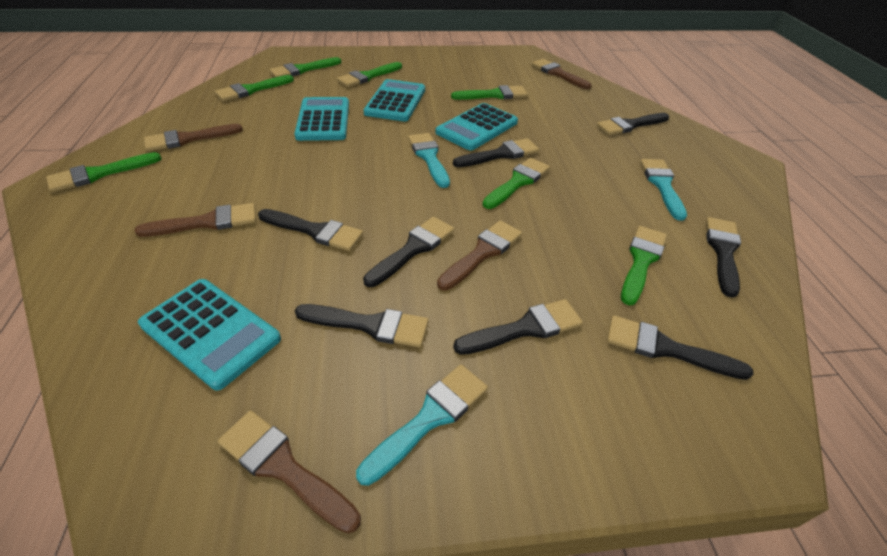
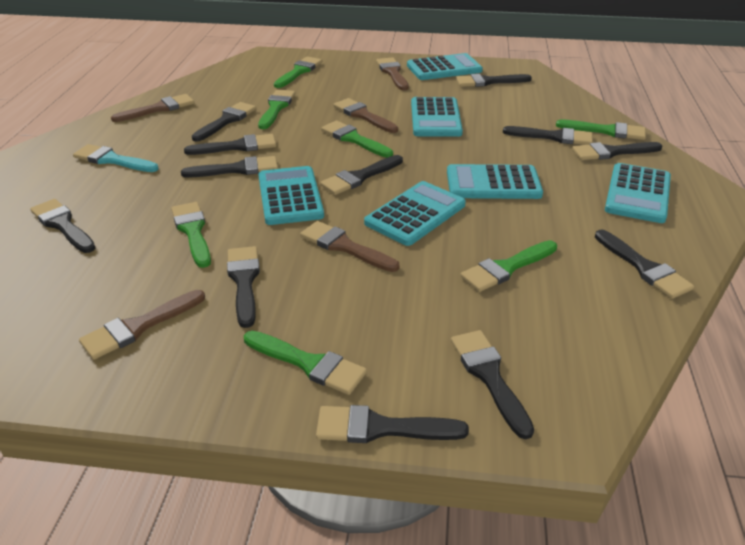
black brush: 8 -> 12
turquoise brush: 3 -> 1
turquoise calculator: 4 -> 6

